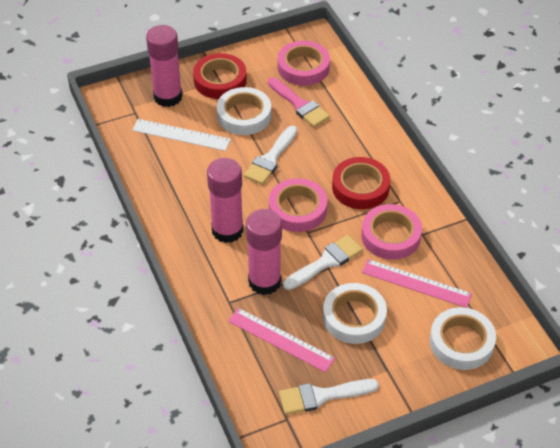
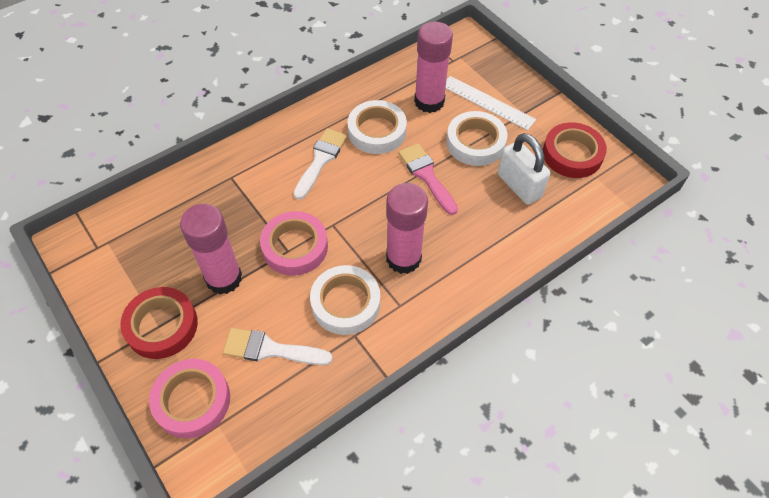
pink ruler: 2 -> 0
pink tape: 3 -> 2
white brush: 3 -> 2
white padlock: 0 -> 1

